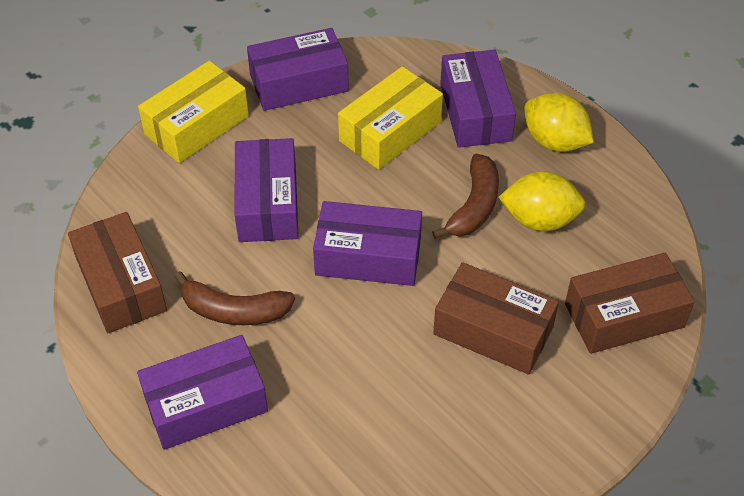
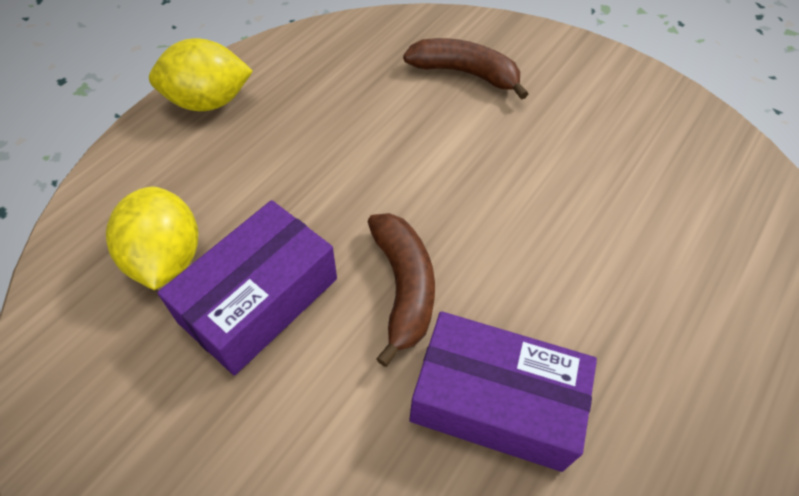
brown box: 3 -> 0
purple box: 5 -> 2
yellow box: 2 -> 0

